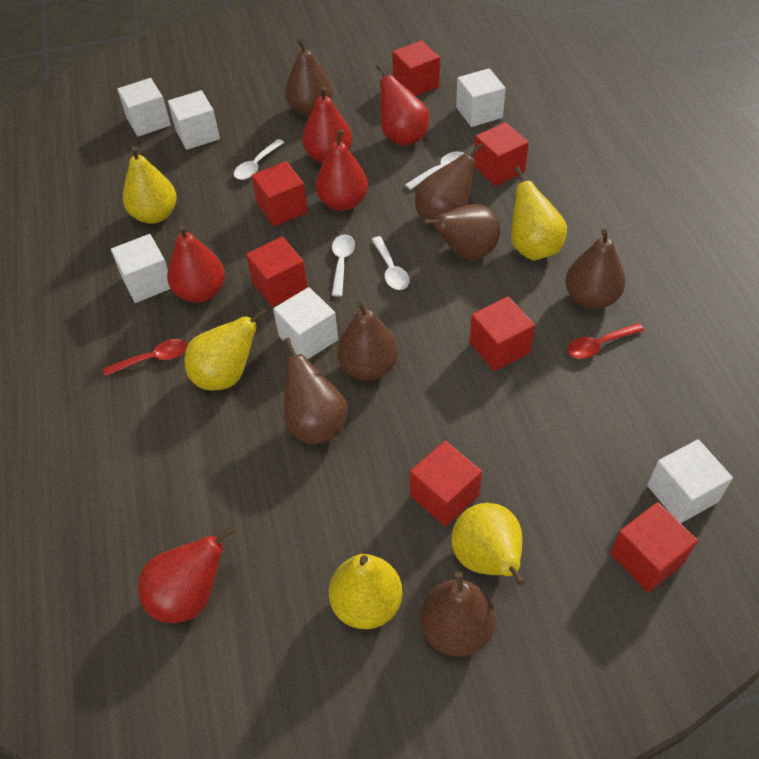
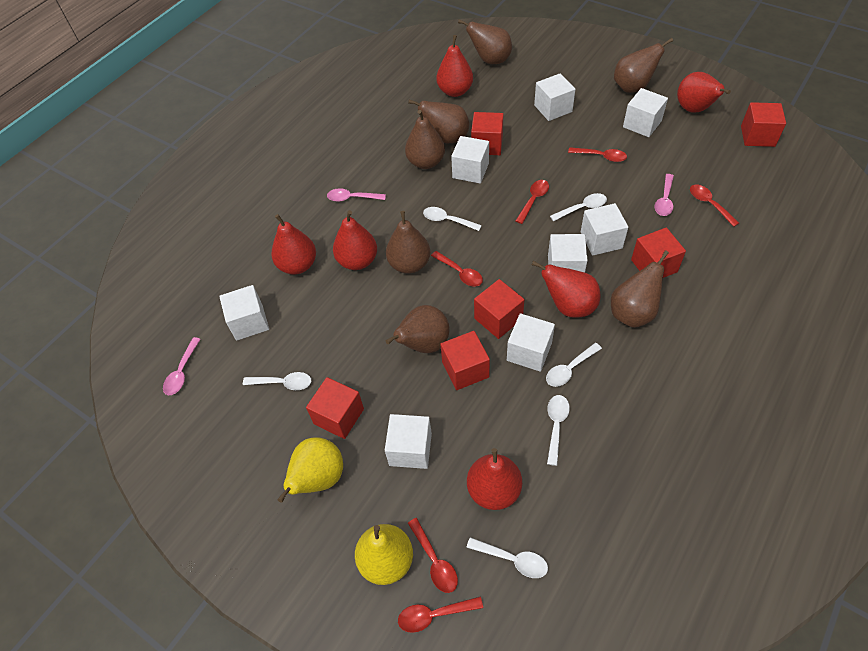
pink spoon: 0 -> 3
red cube: 7 -> 6
red pear: 5 -> 6
red spoon: 2 -> 6
white cube: 6 -> 8
white spoon: 4 -> 6
yellow pear: 5 -> 2

